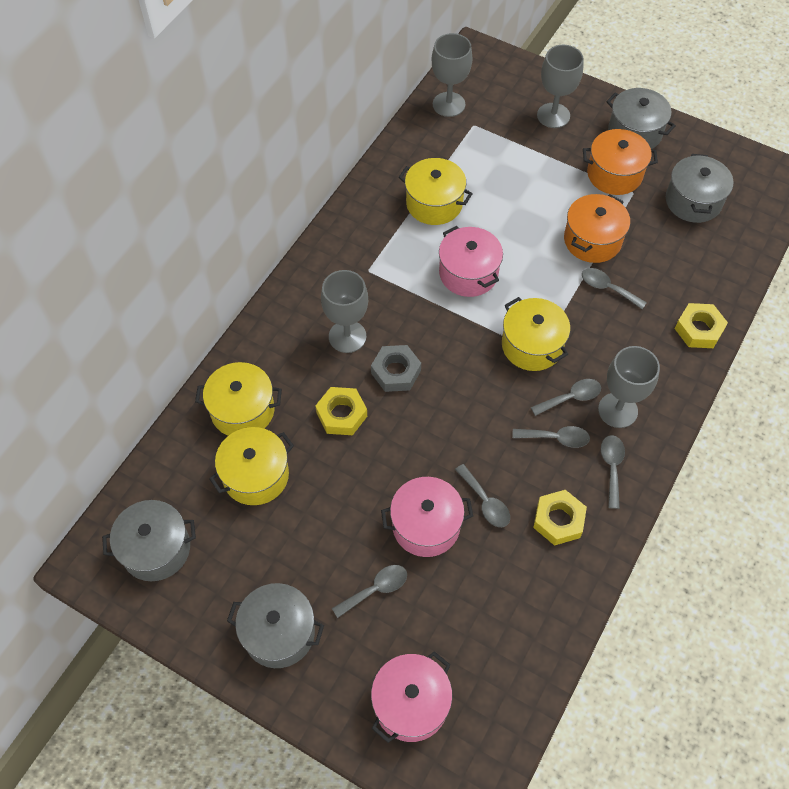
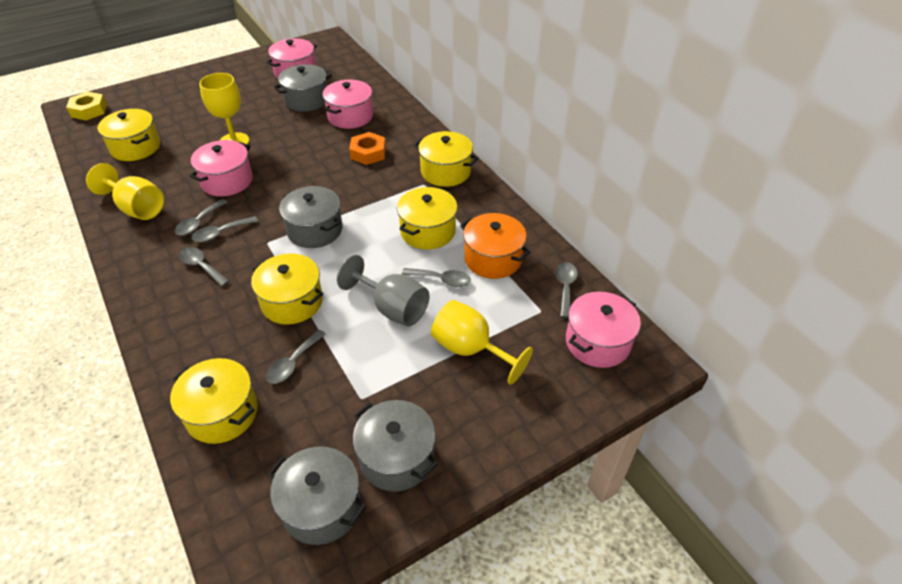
grey goblet: 4 -> 1
grey nut: 1 -> 0
orange nut: 0 -> 1
orange pot: 2 -> 1
pink pot: 3 -> 4
yellow goblet: 0 -> 3
yellow nut: 3 -> 1
yellow pot: 4 -> 5

